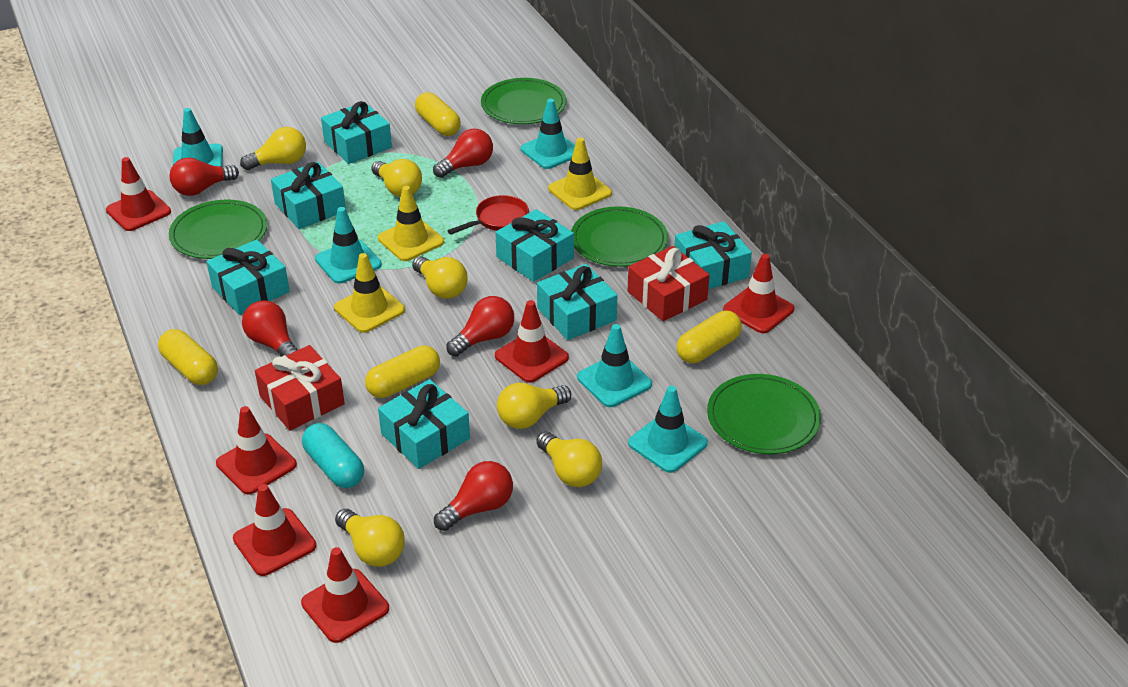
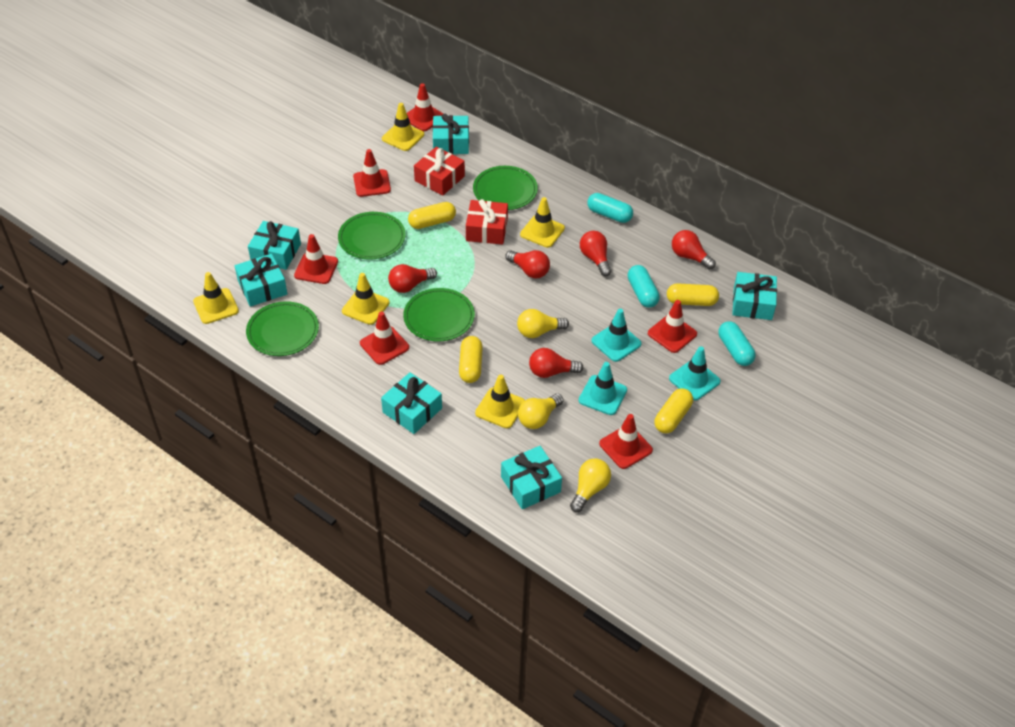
red pan: 1 -> 0
turquoise capsule: 1 -> 3
turquoise gift: 7 -> 6
turquoise traffic cone: 5 -> 3
yellow light bulb: 6 -> 3
yellow traffic cone: 3 -> 5

